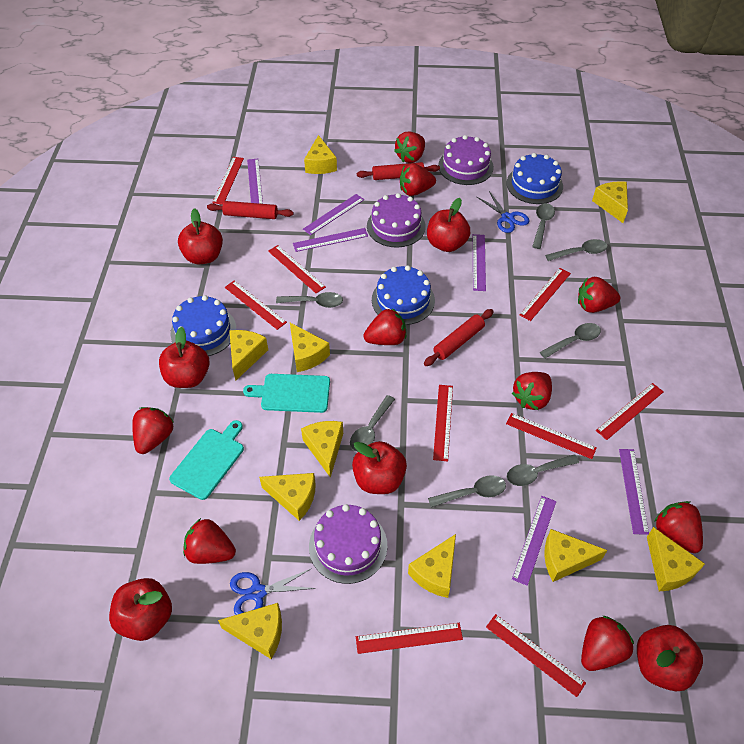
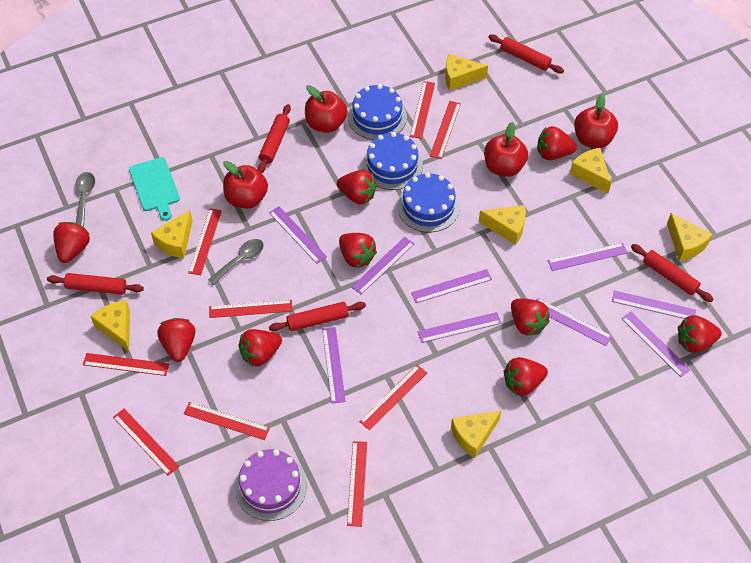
blue scissors: 2 -> 0
grey spoon: 7 -> 2
purple cake: 3 -> 1
purple ruler: 6 -> 9
red apple: 6 -> 4
red rolling pin: 3 -> 5
turquoise cutting board: 2 -> 1
yellow cheese: 10 -> 7

